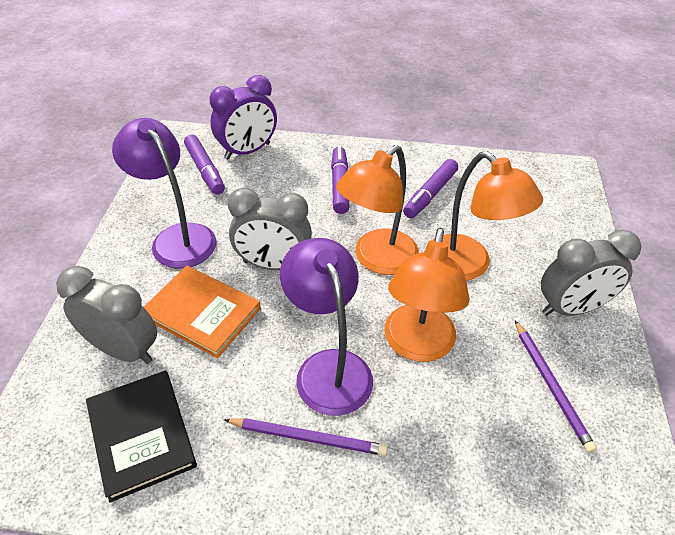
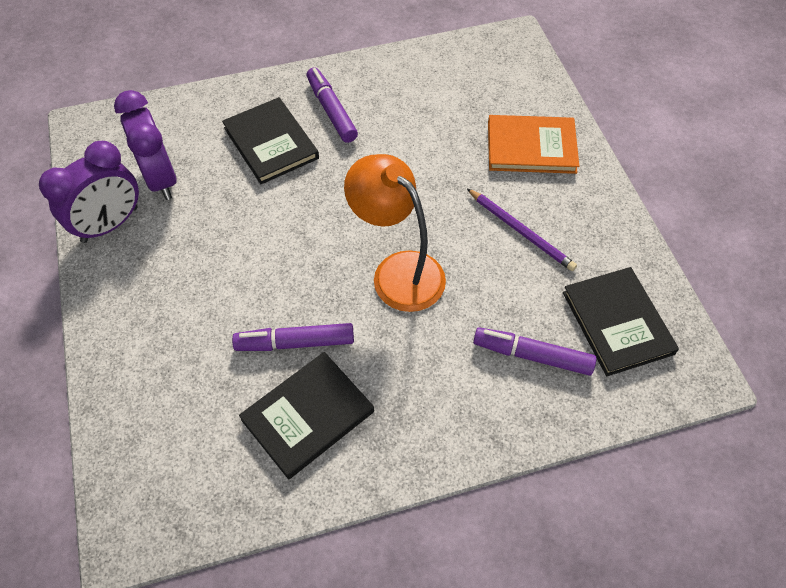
black book: 1 -> 3
grey clock: 3 -> 0
orange lamp: 3 -> 1
purple clock: 1 -> 2
purple lamp: 2 -> 0
purple pencil: 2 -> 1

